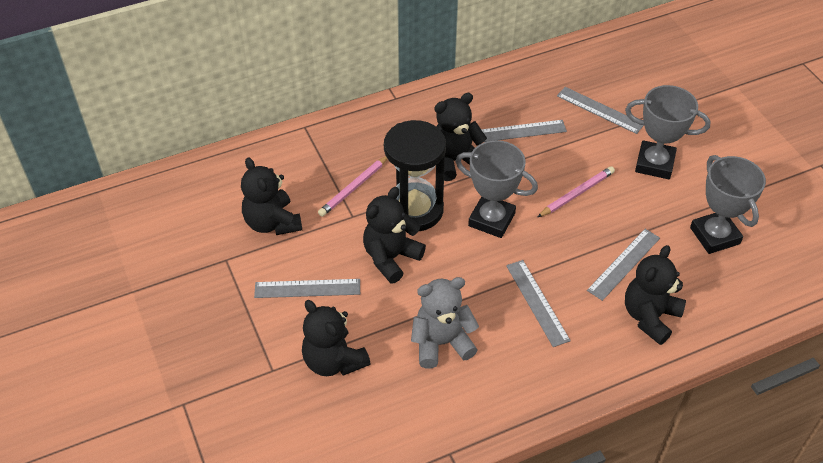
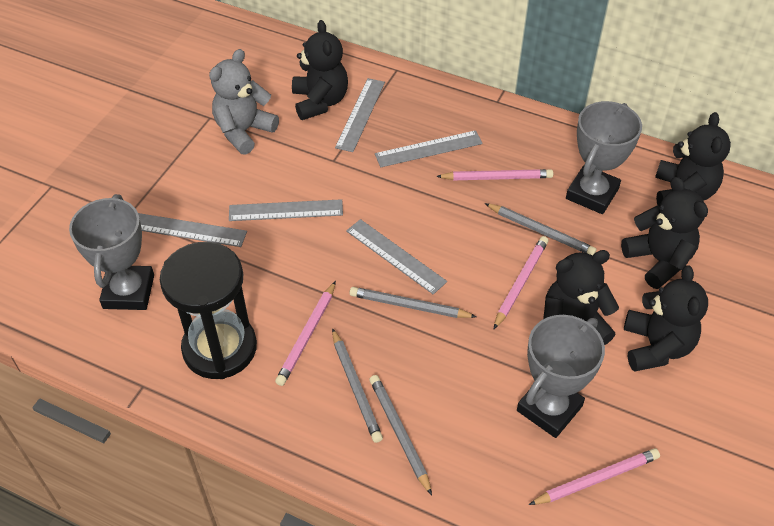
grey pencil: 0 -> 4
pink pencil: 2 -> 4

